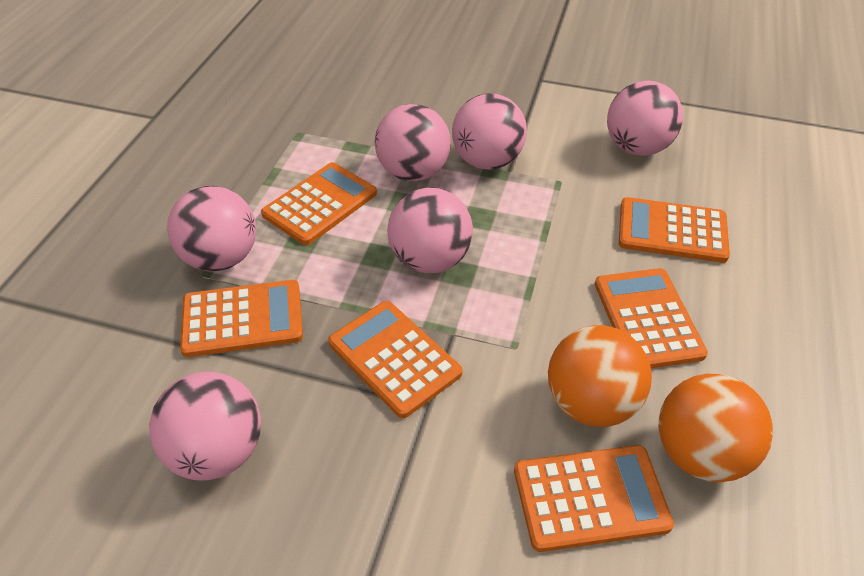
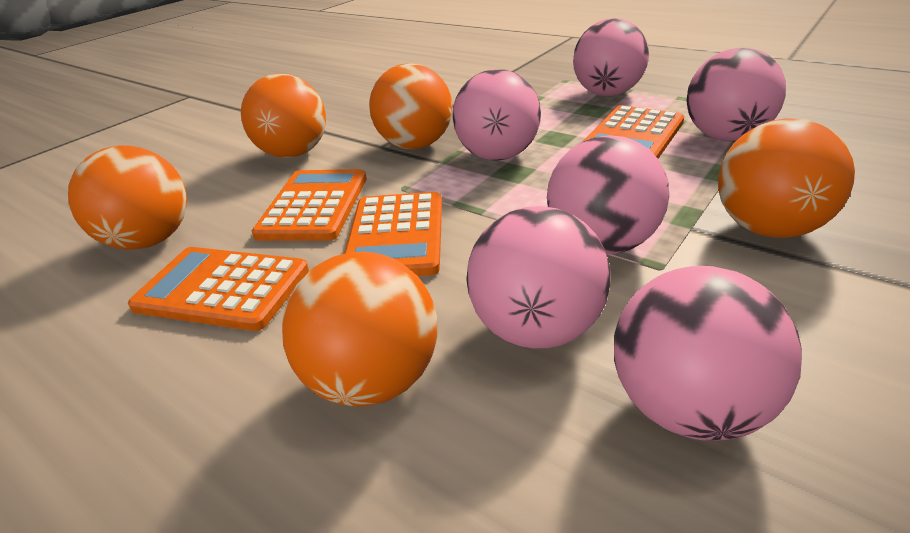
orange ball: 2 -> 5
orange calculator: 6 -> 4

